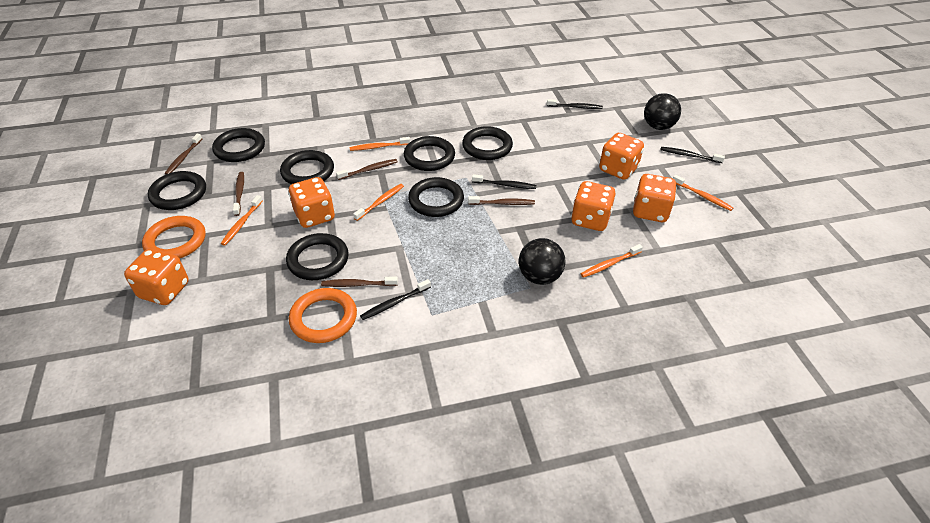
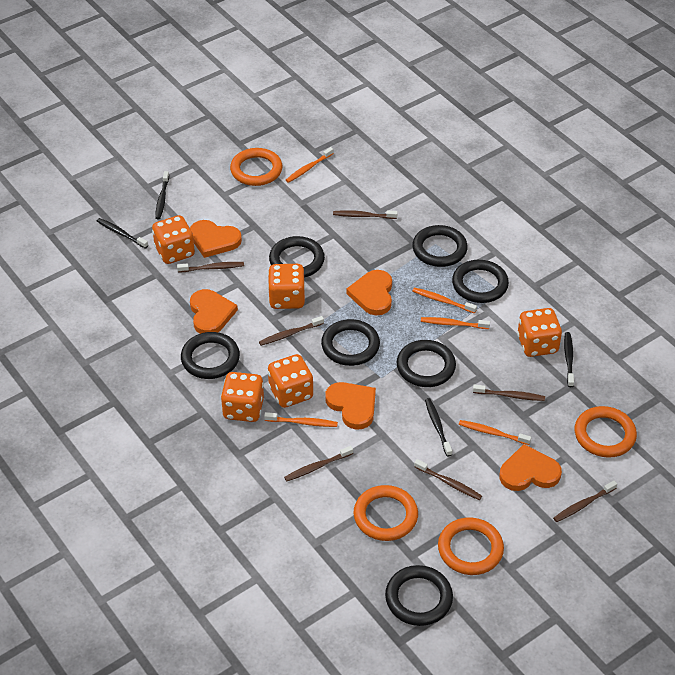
black ball: 2 -> 0
brown toothbrush: 5 -> 7
orange heart: 0 -> 5
orange ring: 2 -> 4

